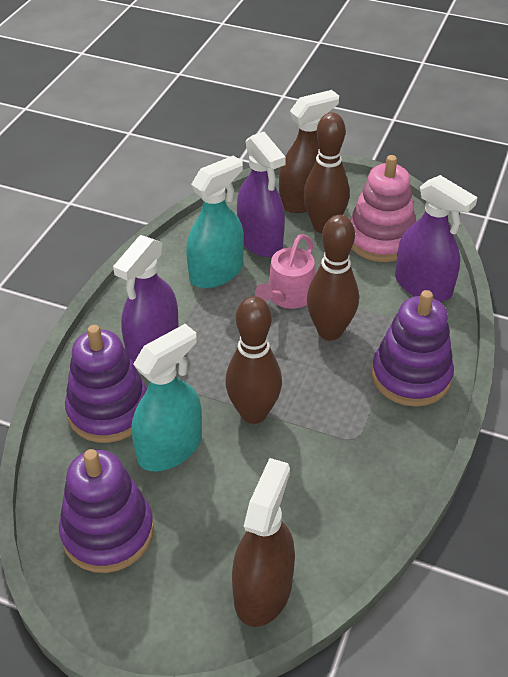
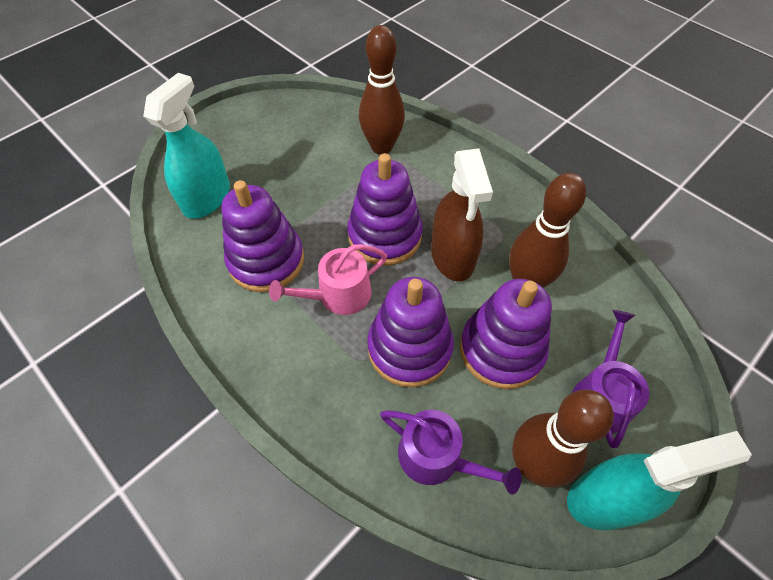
brown spray bottle: 2 -> 1
pink stacking toy: 1 -> 0
purple spray bottle: 3 -> 0
purple stacking toy: 3 -> 4
purple watering can: 0 -> 2

